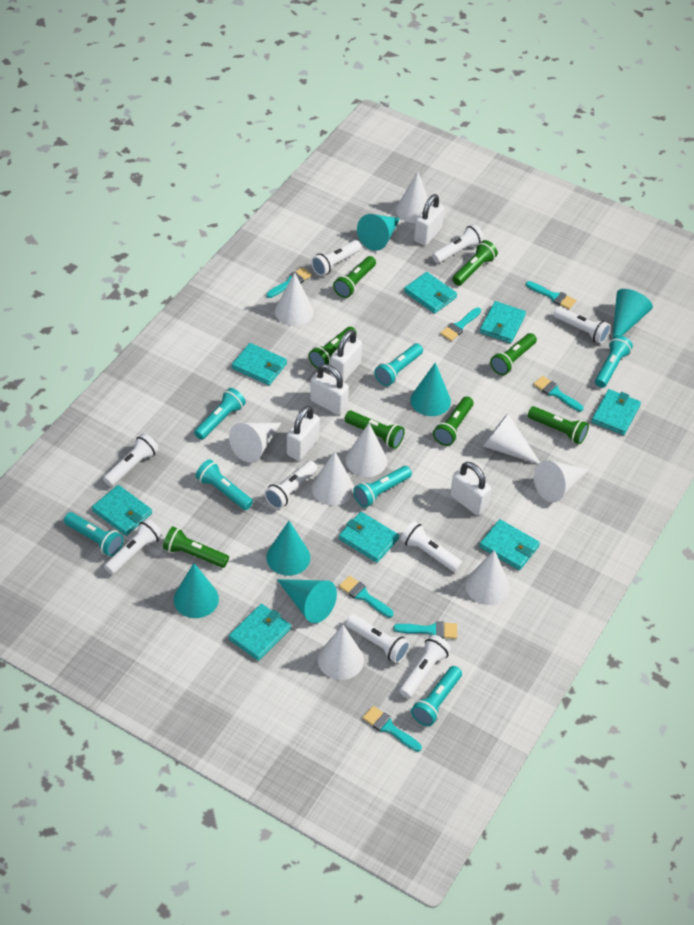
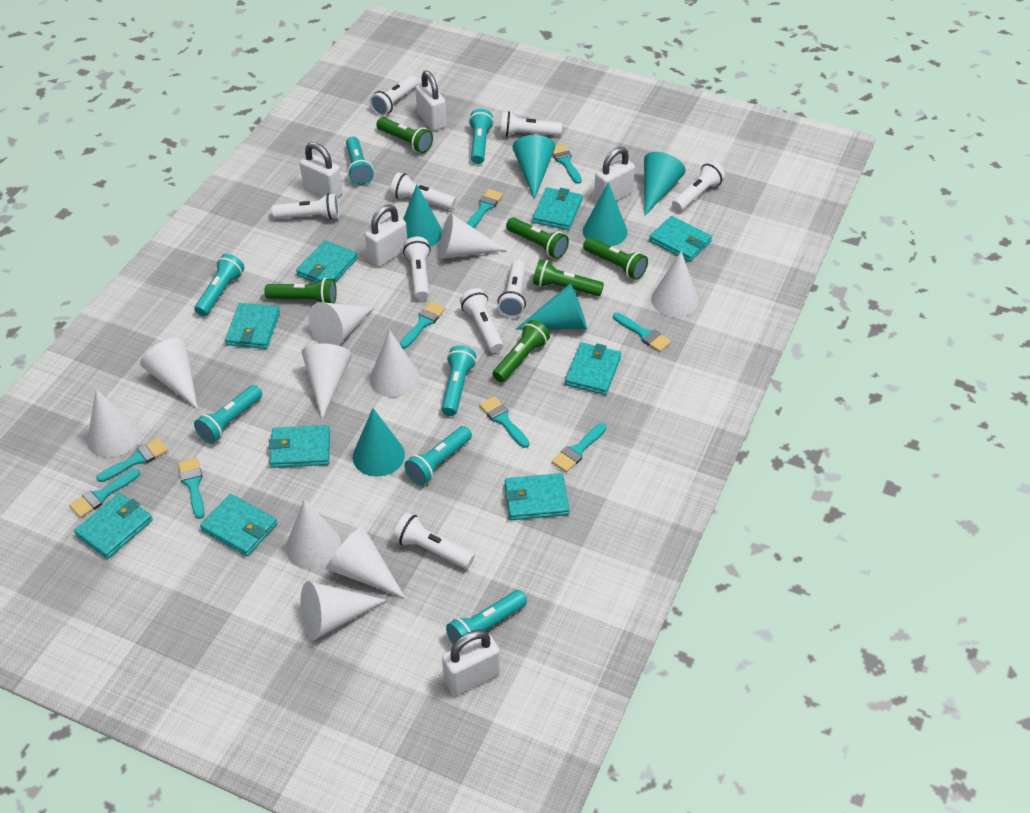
green flashlight: 8 -> 6
turquoise brush: 7 -> 9
turquoise wallet: 8 -> 9
white cone: 9 -> 10

